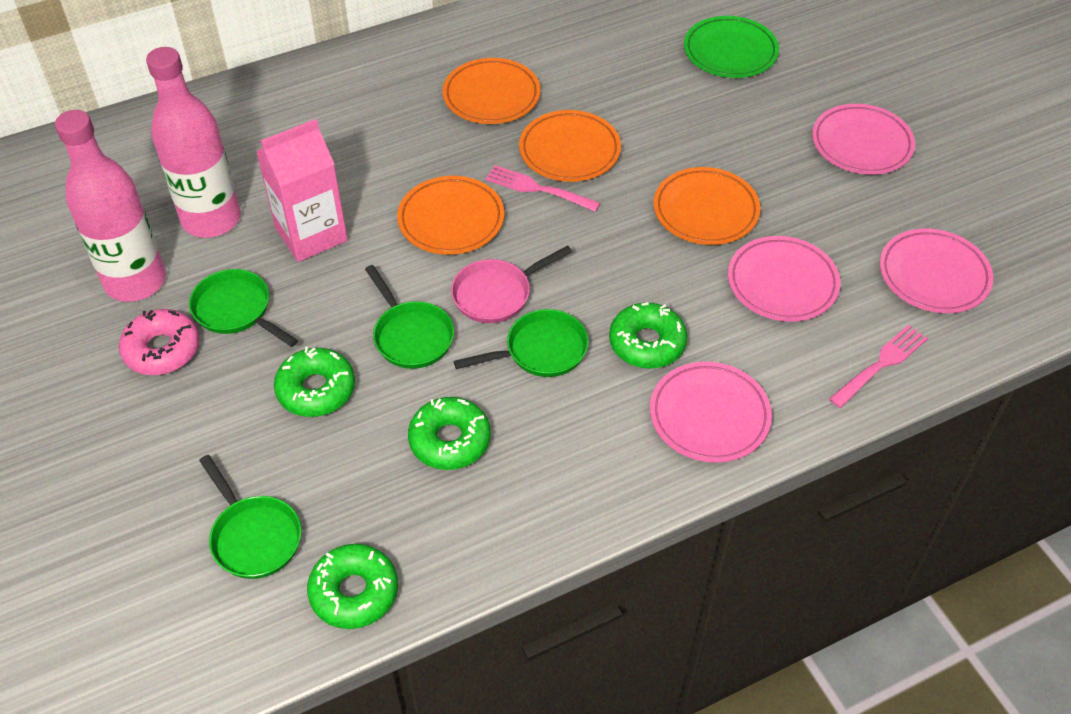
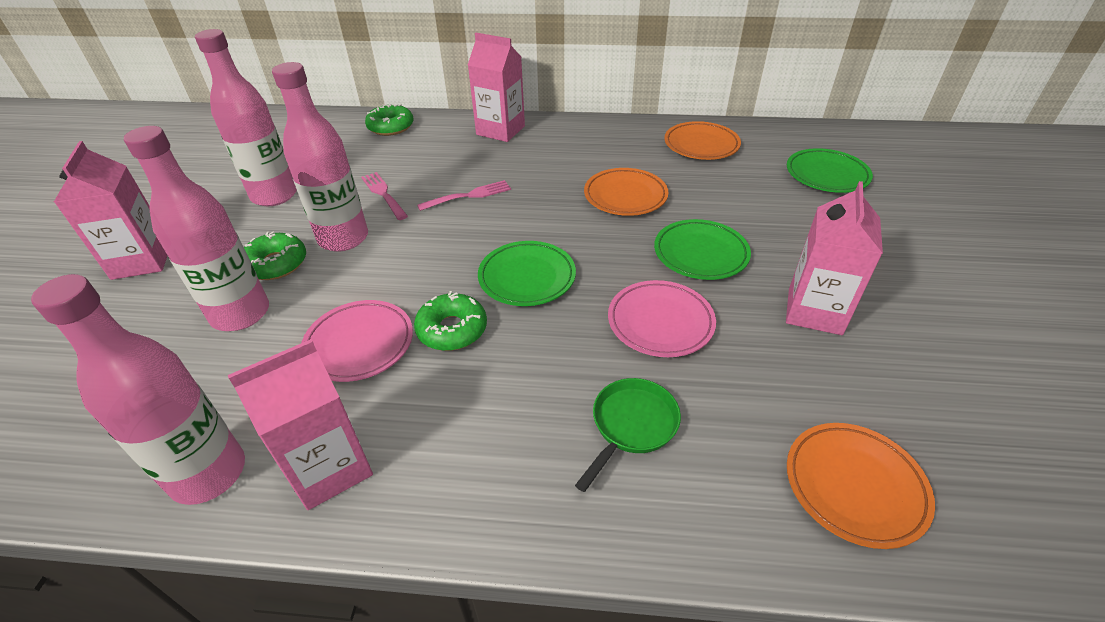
green donut: 4 -> 3
green pan: 4 -> 1
green plate: 1 -> 3
orange plate: 4 -> 3
pink bottle: 2 -> 4
pink carton: 1 -> 4
pink donut: 1 -> 0
pink pan: 1 -> 0
pink plate: 4 -> 2

